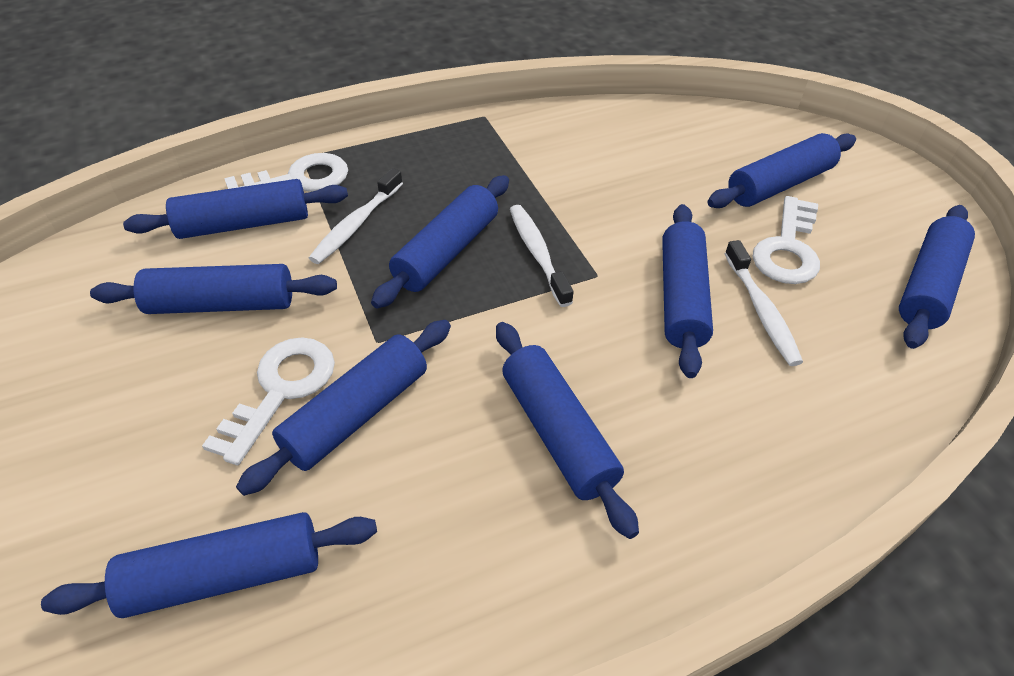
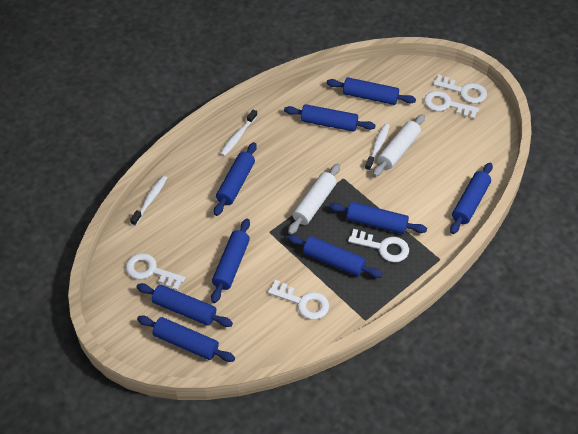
white key: 3 -> 5
white rolling pin: 0 -> 2

